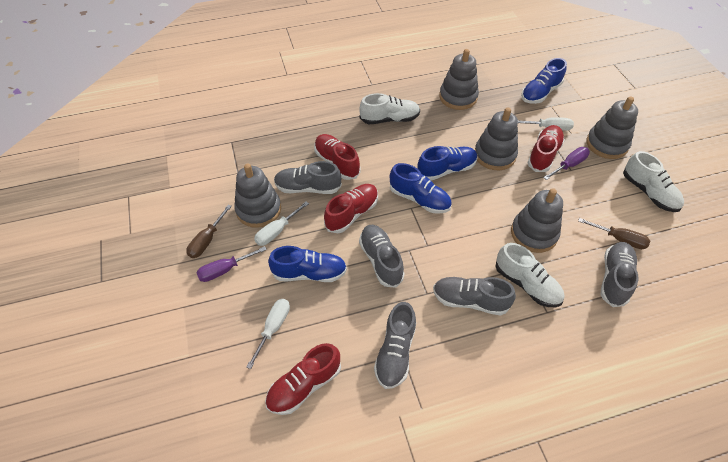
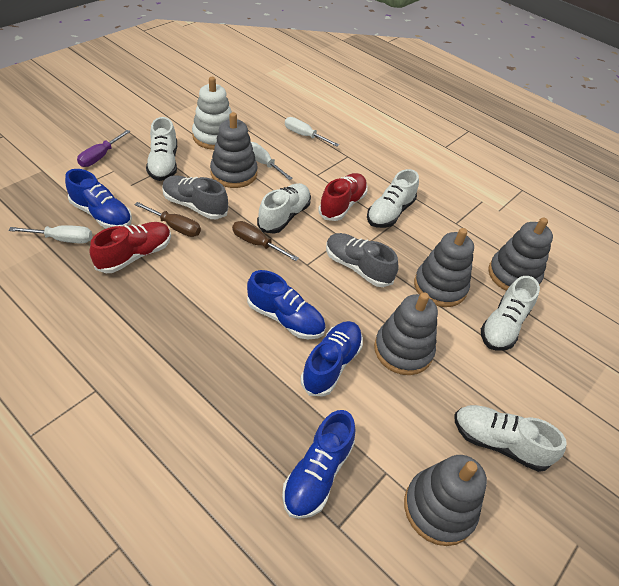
grey shoe: 5 -> 2
purple screwdriver: 2 -> 1
red shoe: 4 -> 2
white shoe: 3 -> 5
white stacking toy: 0 -> 1

